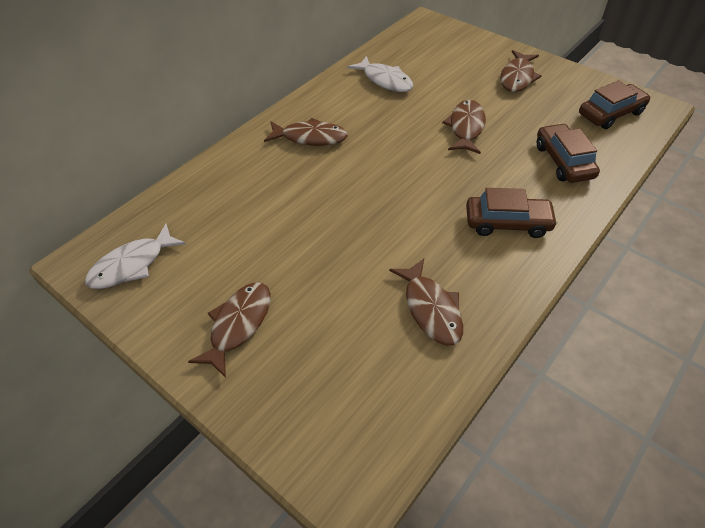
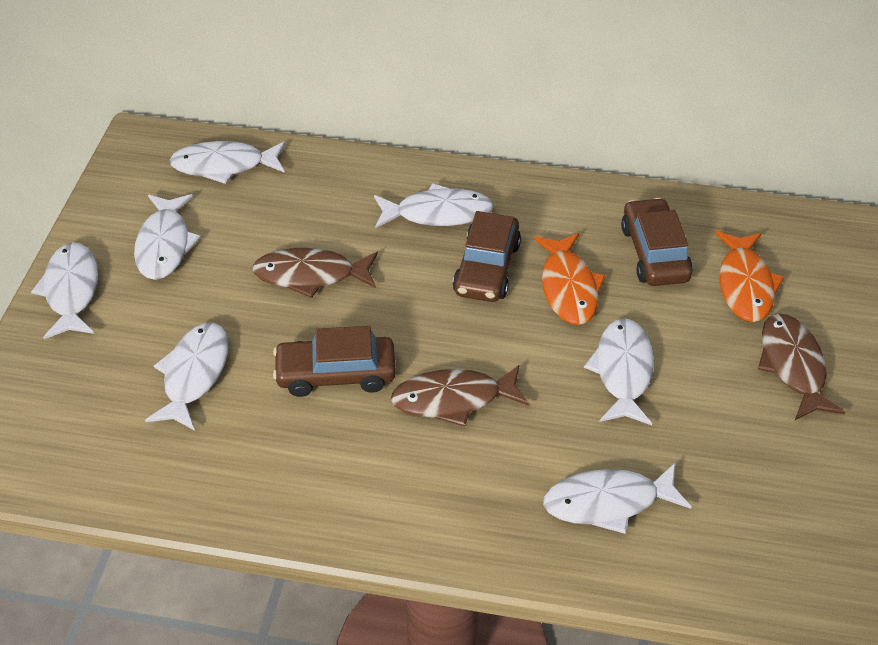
brown fish: 5 -> 3
orange fish: 0 -> 2
white fish: 2 -> 7

